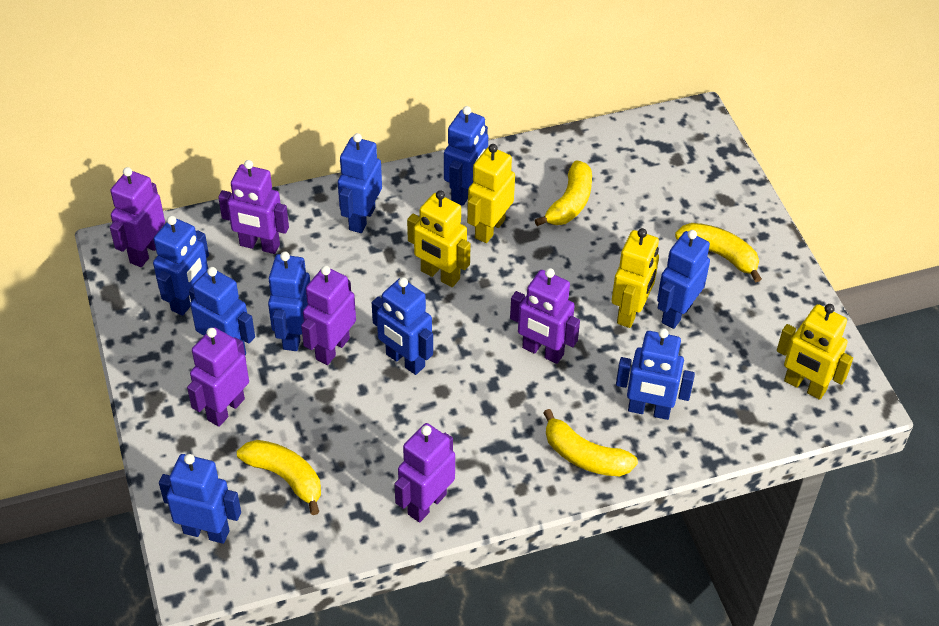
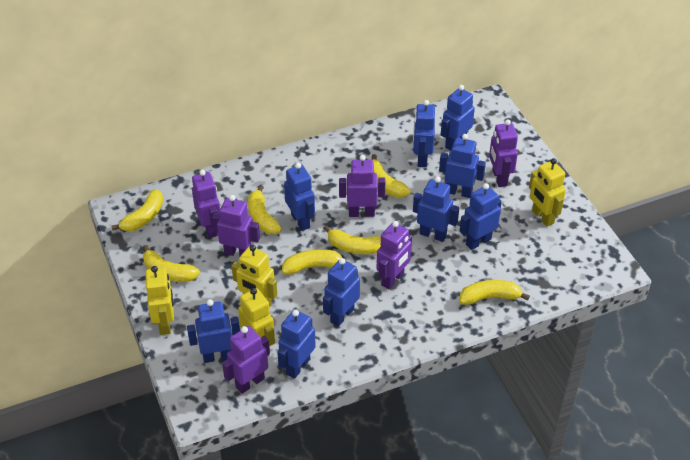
yellow banana: 4 -> 7

